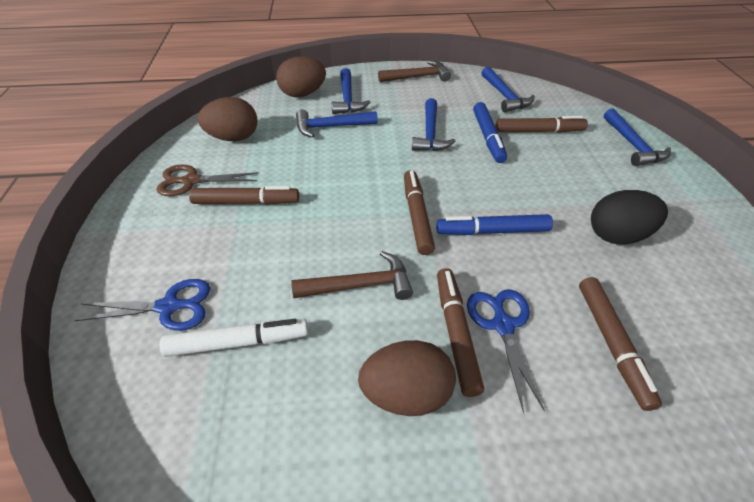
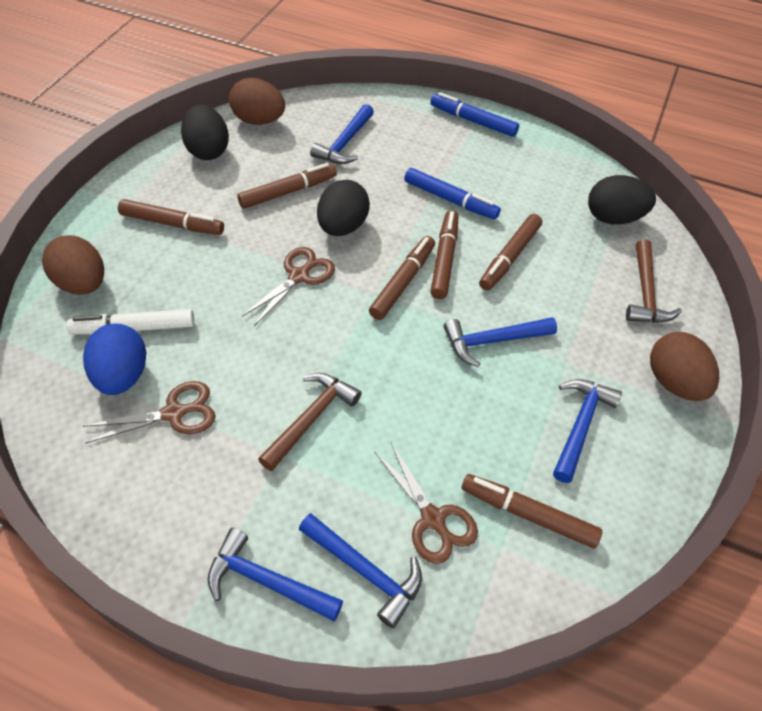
black egg: 1 -> 3
blue egg: 0 -> 1
blue scissors: 2 -> 0
brown marker: 5 -> 6
brown scissors: 1 -> 3

